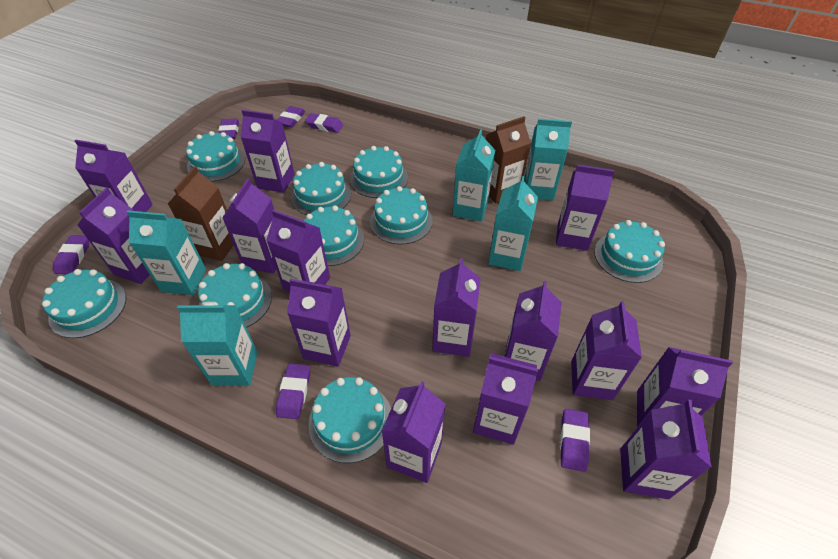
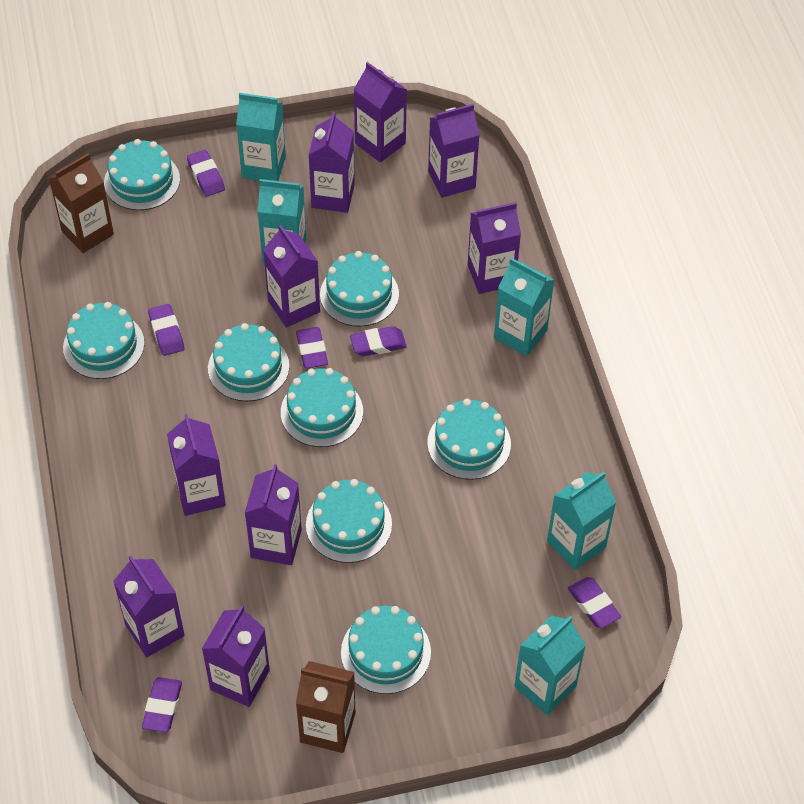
purple carton: 14 -> 9
turquoise cake: 9 -> 8

